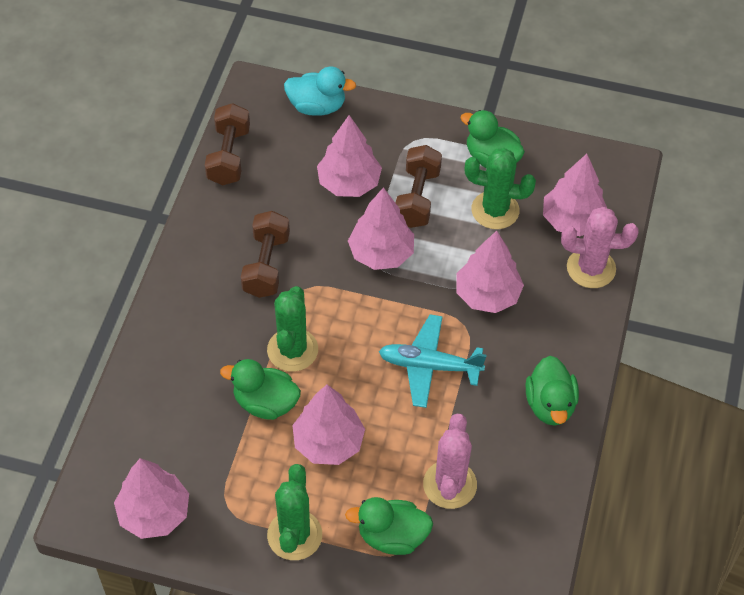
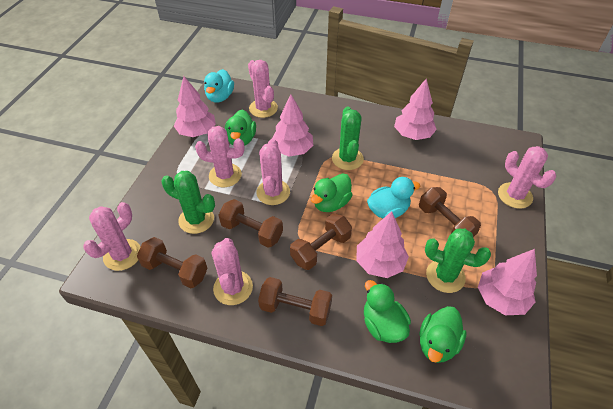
brown dumbbell: 3 -> 5
pink cactus: 2 -> 6
pink tree: 6 -> 5
turquoise duck: 1 -> 2
turquoise plane: 1 -> 0

